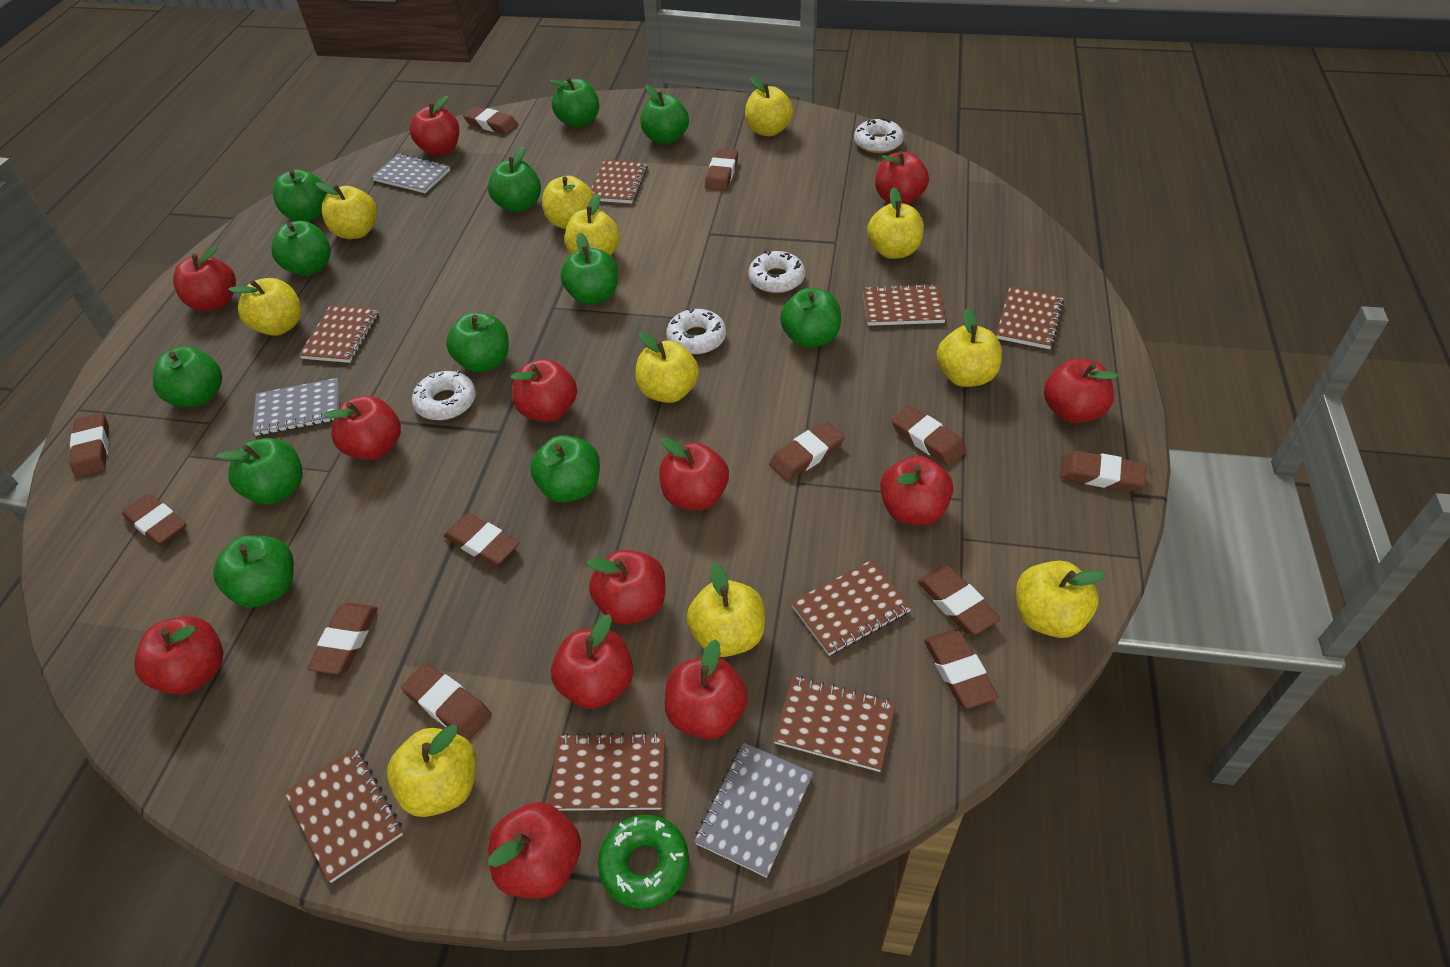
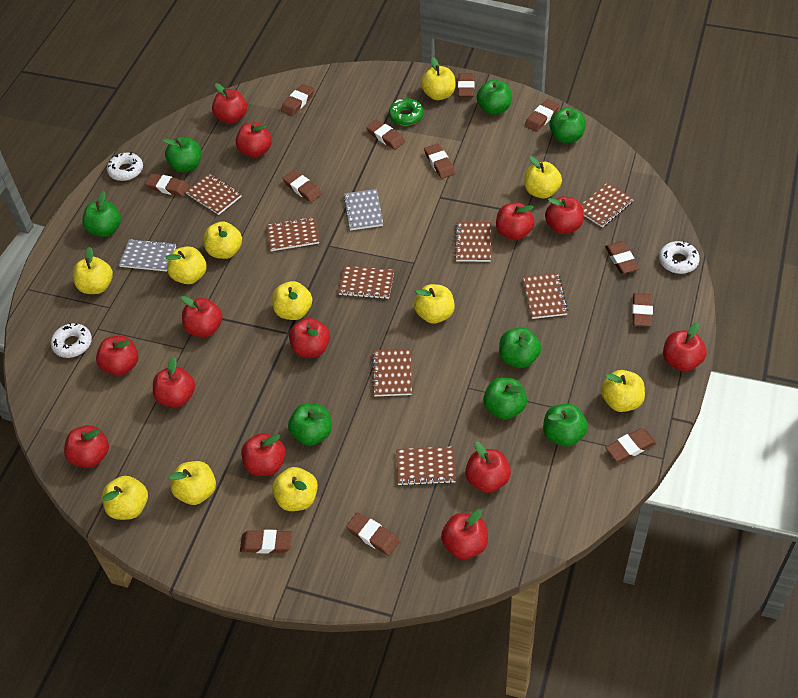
green apple: 12 -> 8
grey notebook: 3 -> 2
white donut: 4 -> 3

